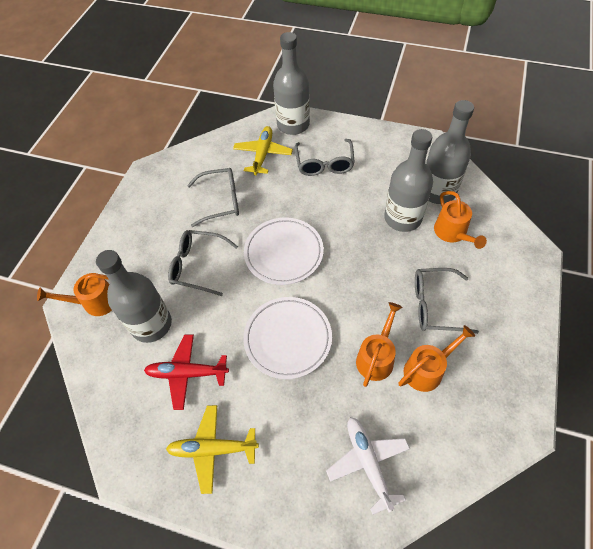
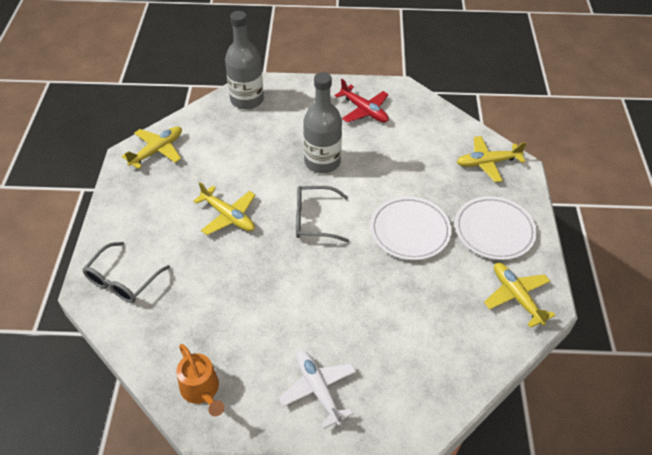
grey bottle: 4 -> 2
grey glasses: 4 -> 2
orange watering can: 4 -> 1
yellow plane: 2 -> 4

